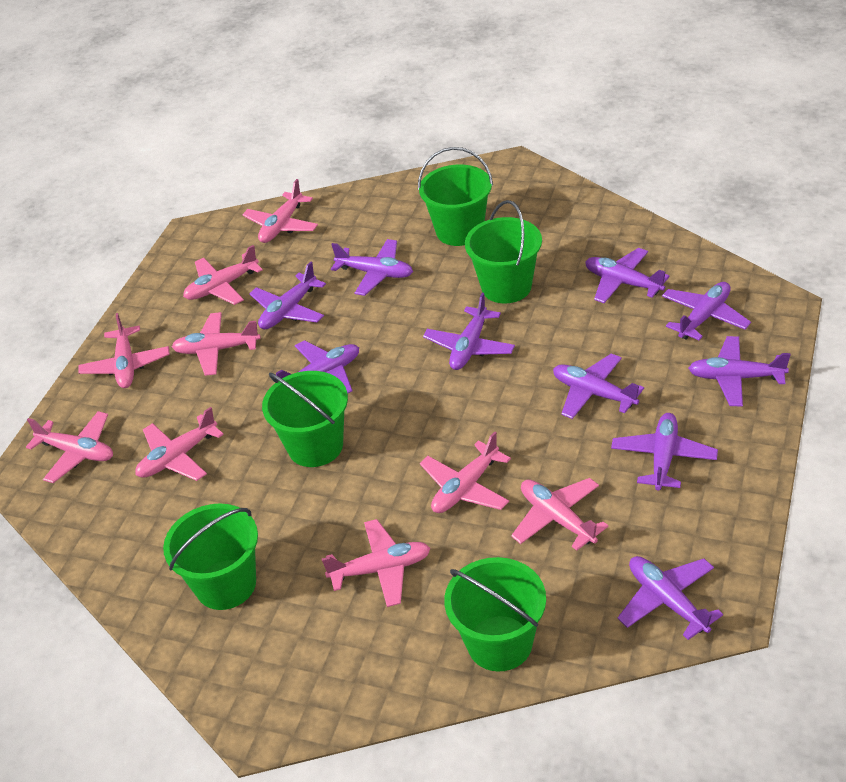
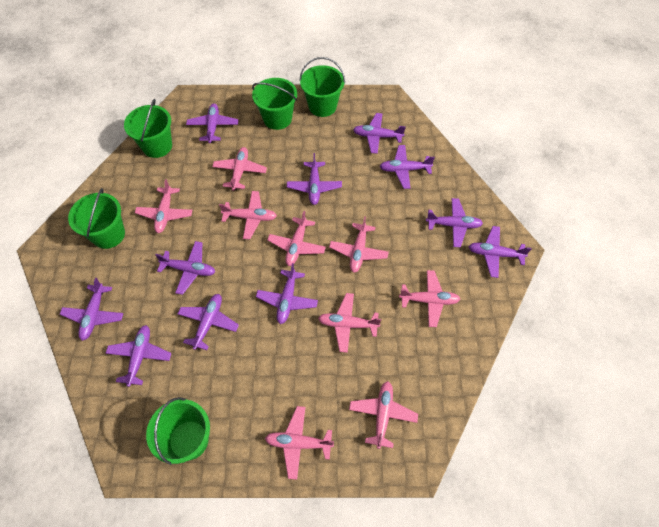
purple plane: 10 -> 11

